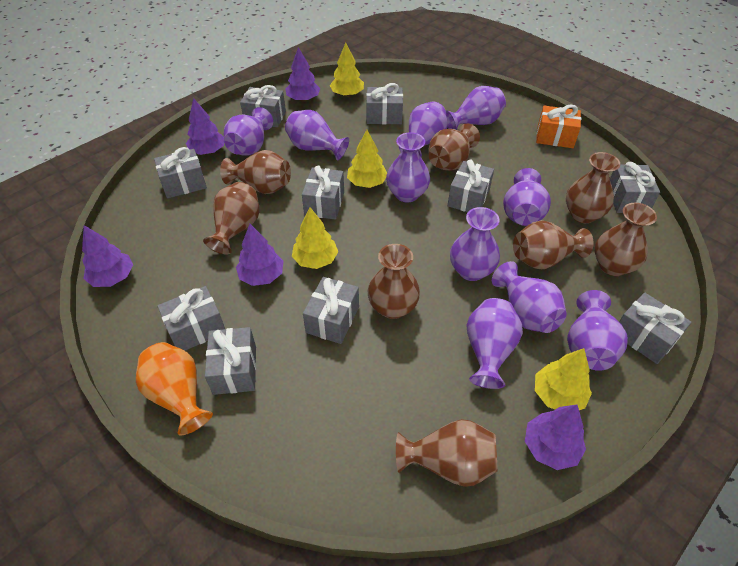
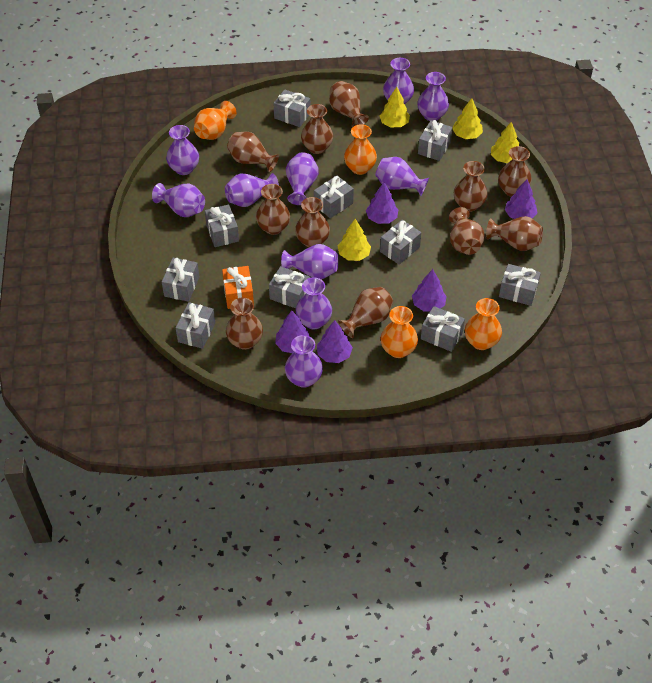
brown vase: 8 -> 11
orange vase: 1 -> 4

